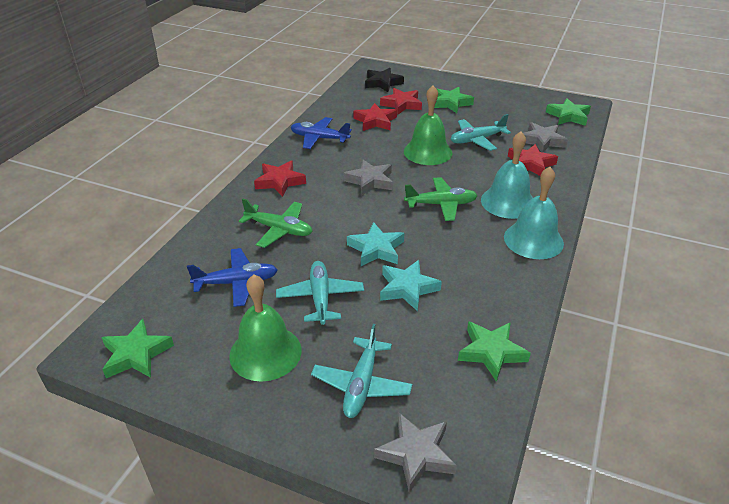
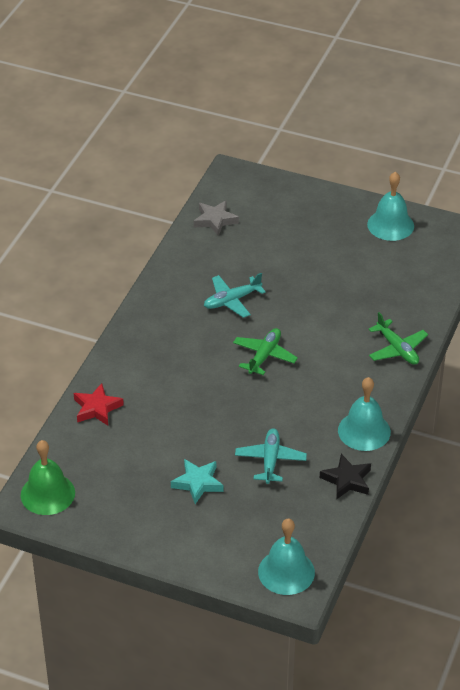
blue plane: 2 -> 0
green bell: 2 -> 1
green star: 4 -> 0
grey star: 3 -> 1
red star: 4 -> 1
turquoise bell: 2 -> 3
turquoise plane: 3 -> 2
turquoise star: 2 -> 1

